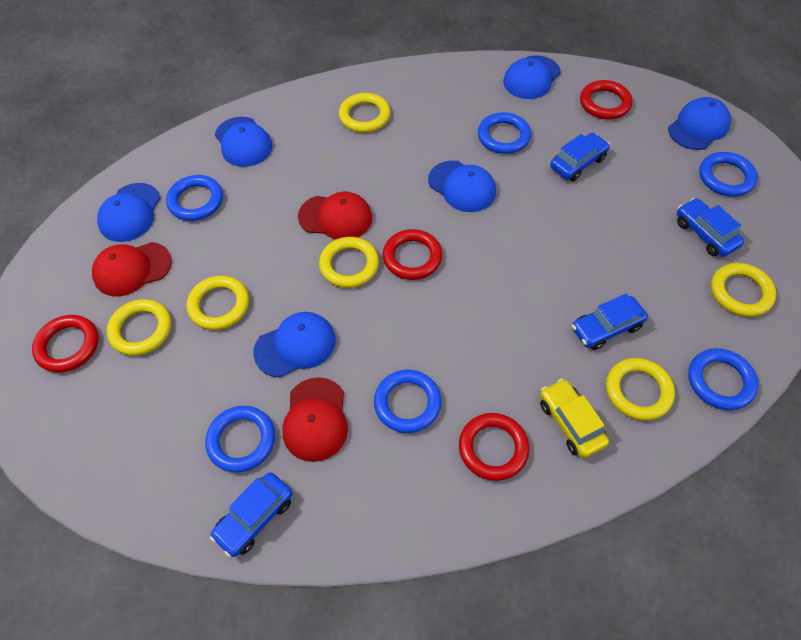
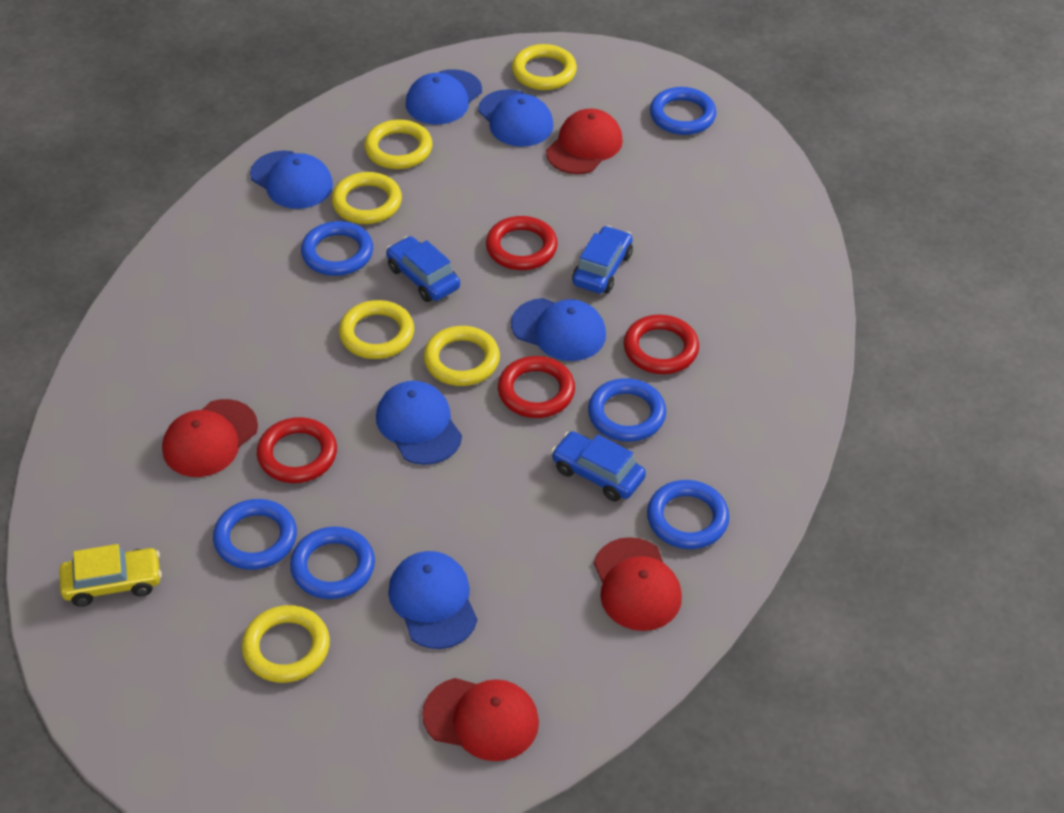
blue car: 4 -> 3
red cap: 3 -> 4

